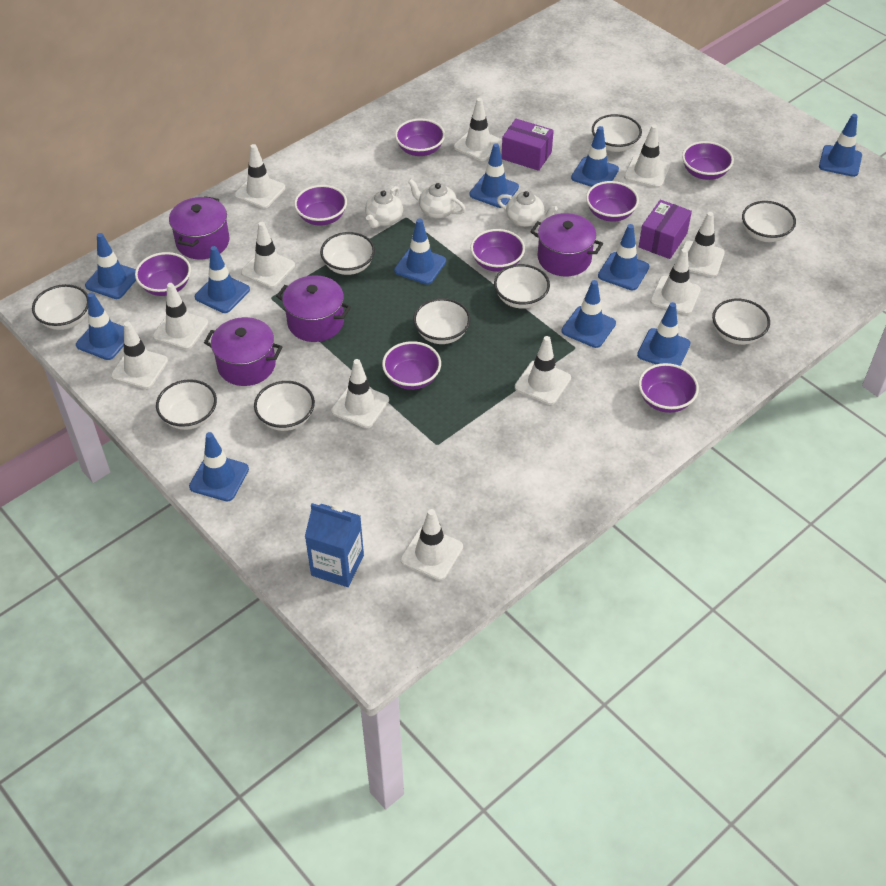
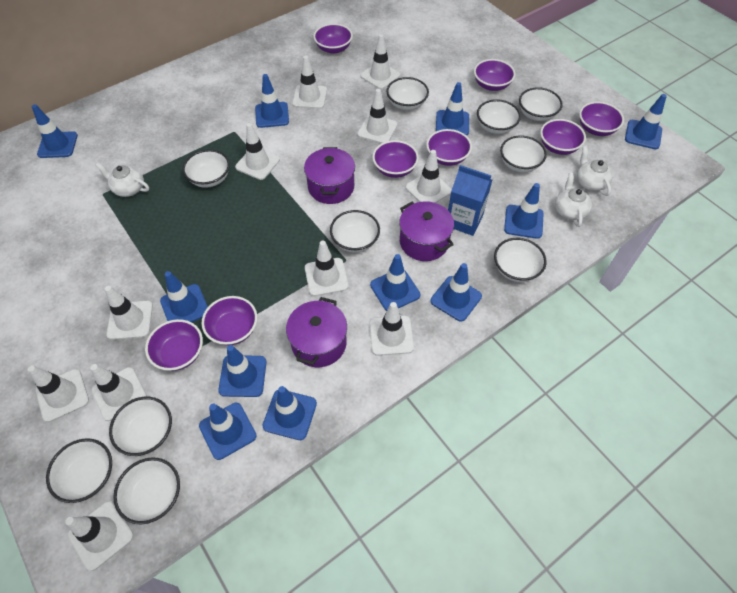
purple box: 2 -> 0
purple pot: 4 -> 3
white bowl: 9 -> 10

